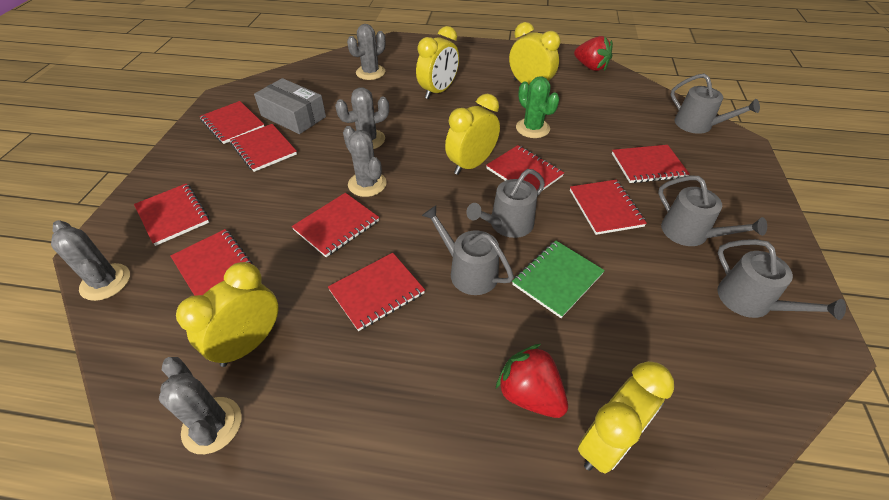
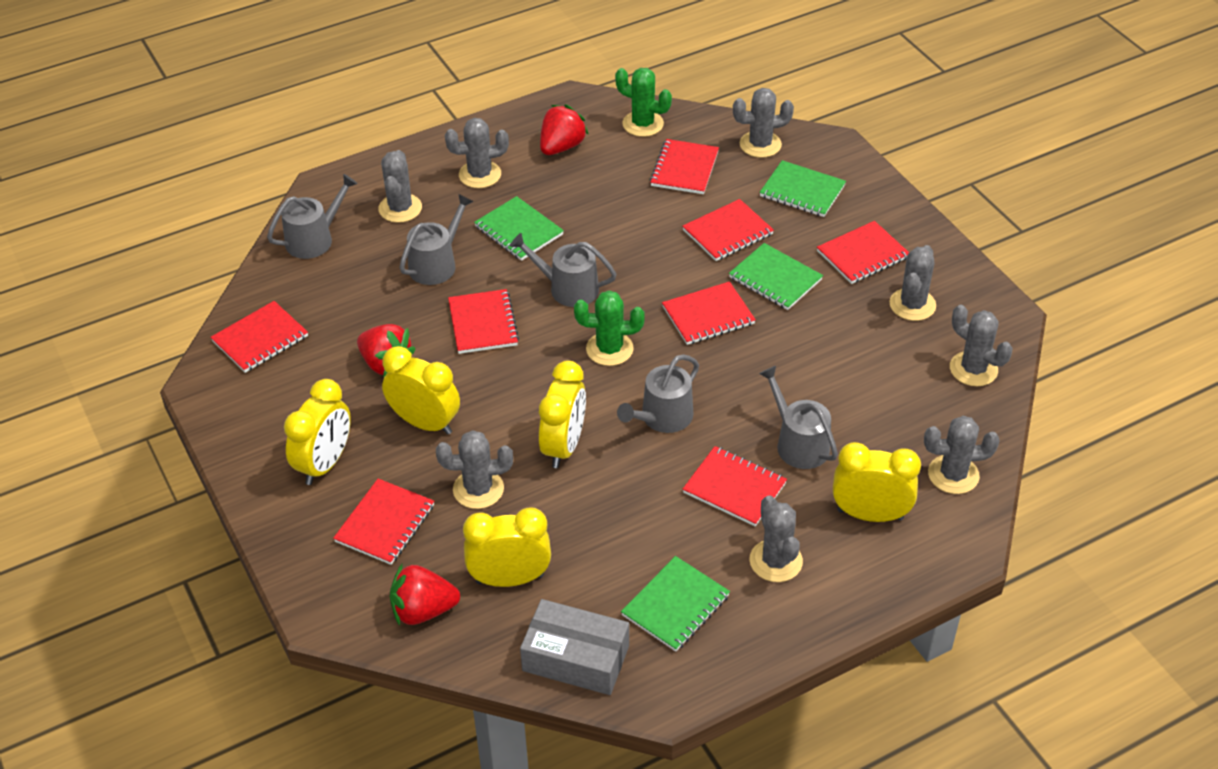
green cactus: 1 -> 2
green notebook: 1 -> 4
grey cactus: 5 -> 8
red notebook: 9 -> 8
red strawberry: 2 -> 3

